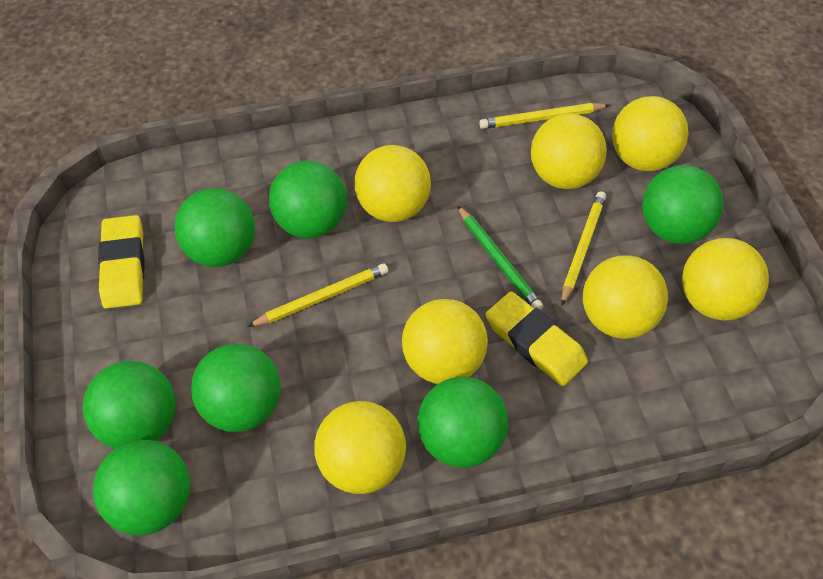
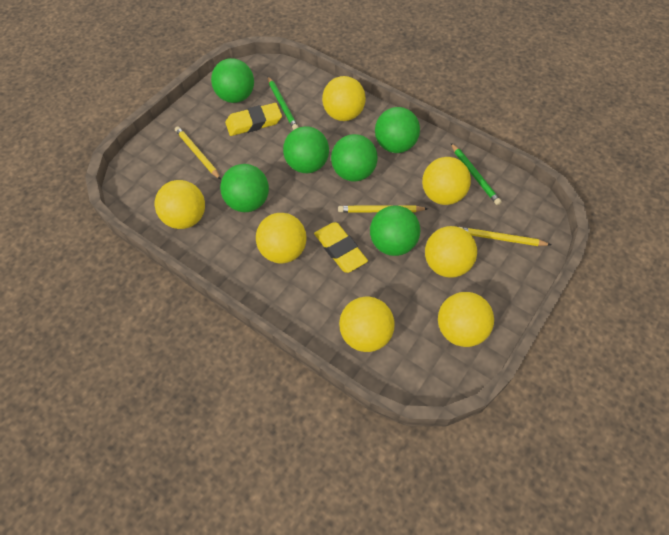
green ball: 7 -> 6
green pencil: 1 -> 2

